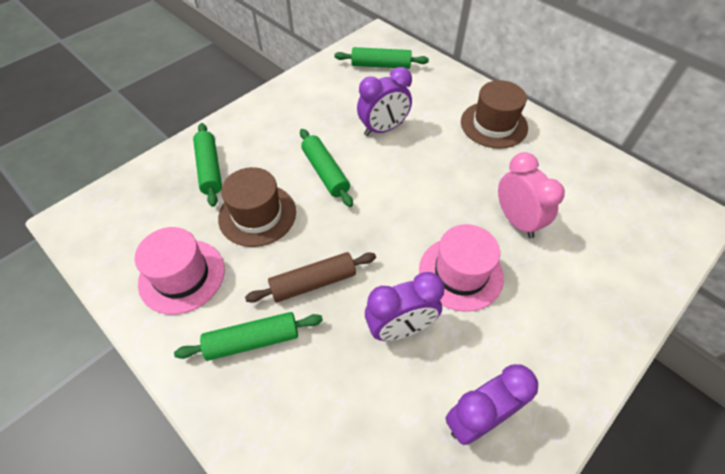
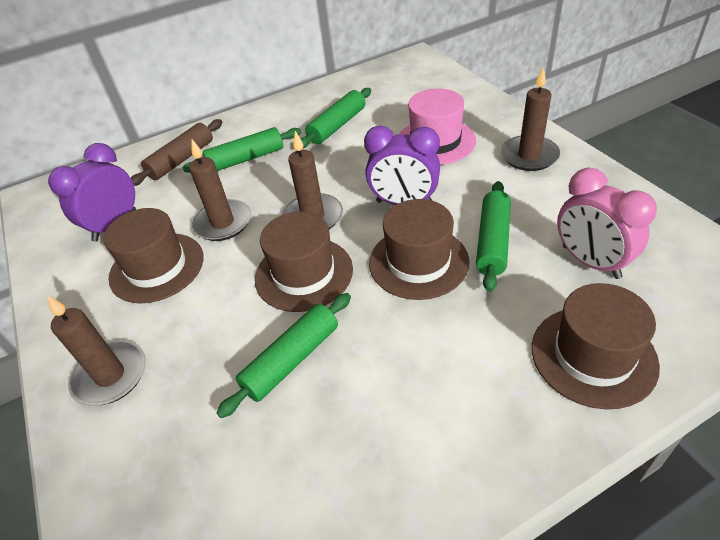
brown candle: 0 -> 4
brown hat: 2 -> 4
pink hat: 2 -> 1
purple clock: 3 -> 2

